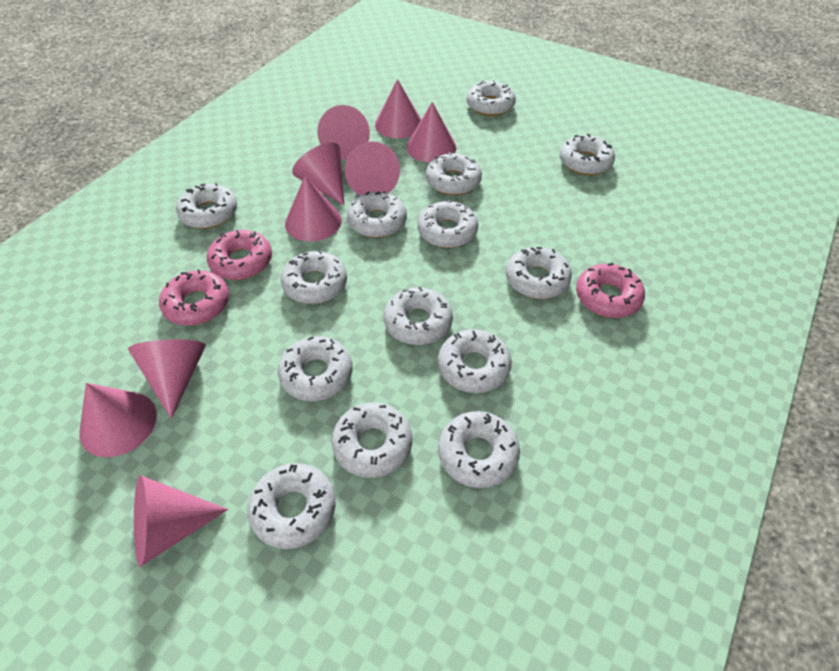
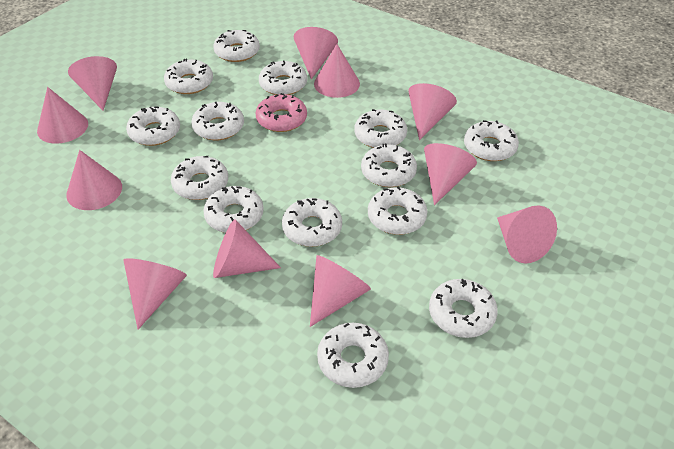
pink cone: 9 -> 11
pink donut: 3 -> 1

